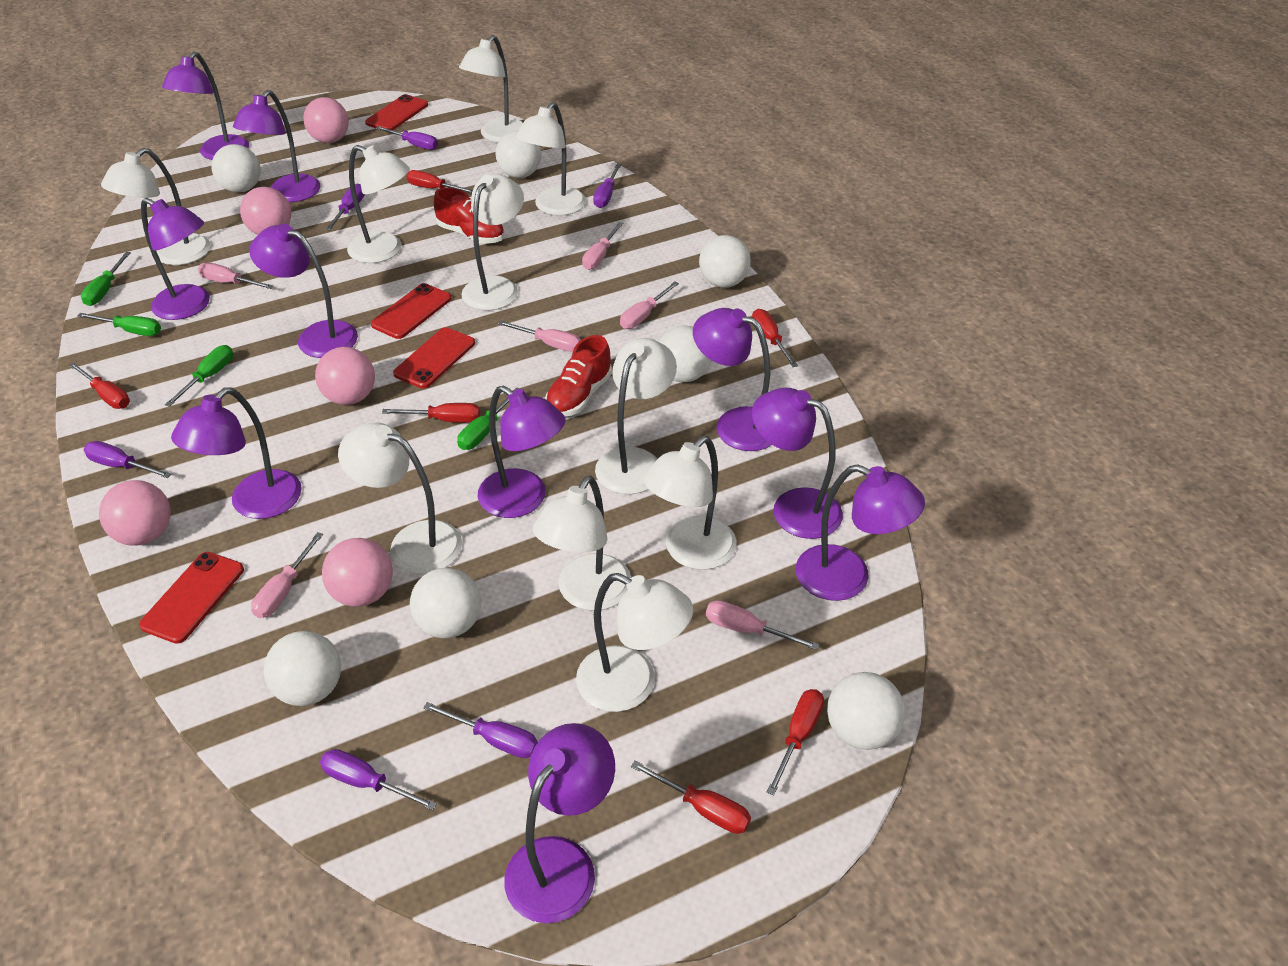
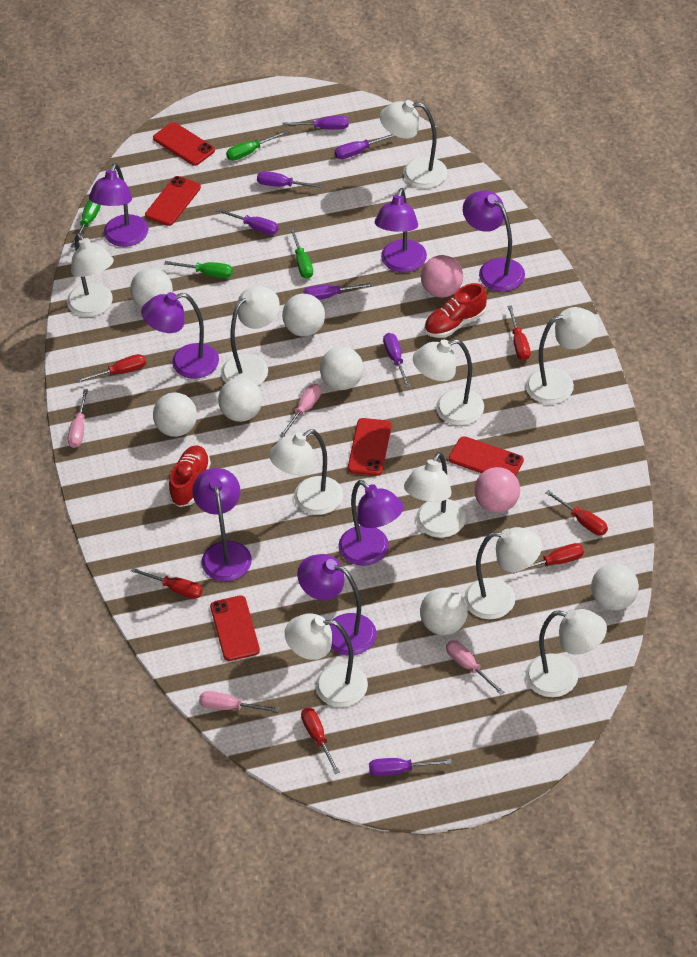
pink ball: 5 -> 2
pink screwdriver: 6 -> 4
purple lamp: 10 -> 7
purple screwdriver: 6 -> 7
red phone: 4 -> 5

